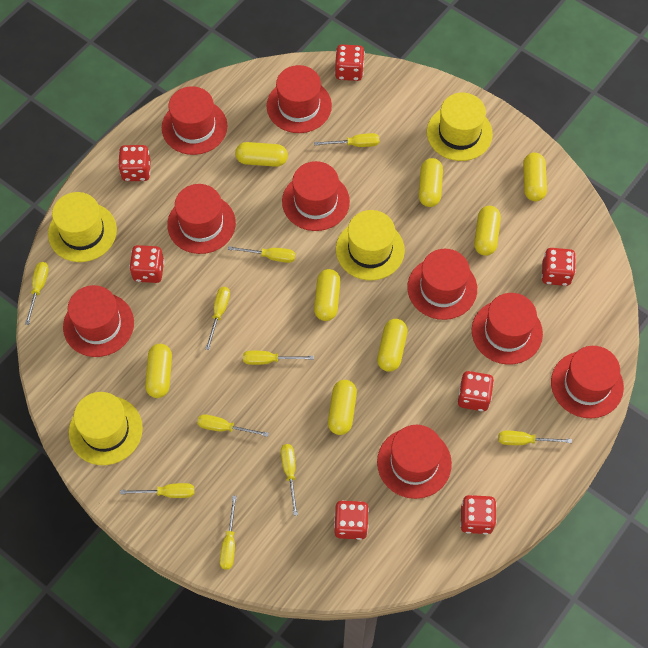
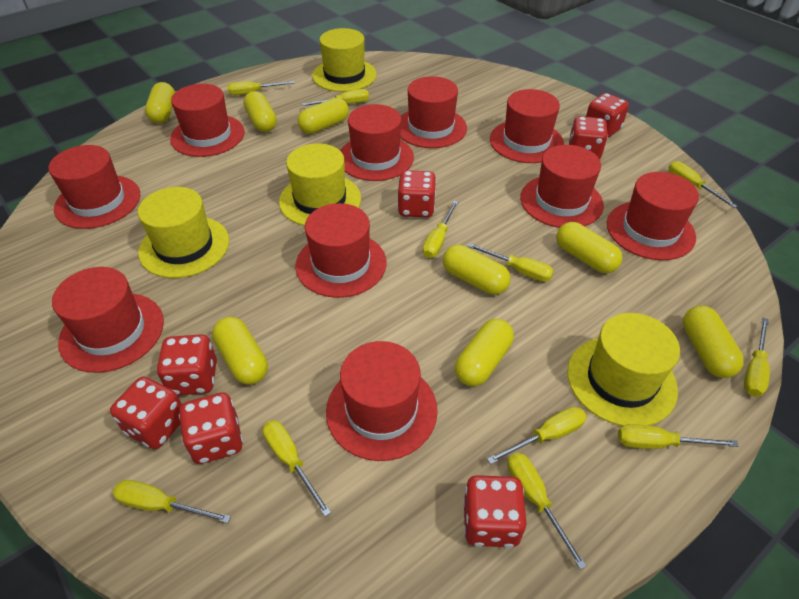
red hat: 9 -> 10
yellow screwdriver: 10 -> 11

